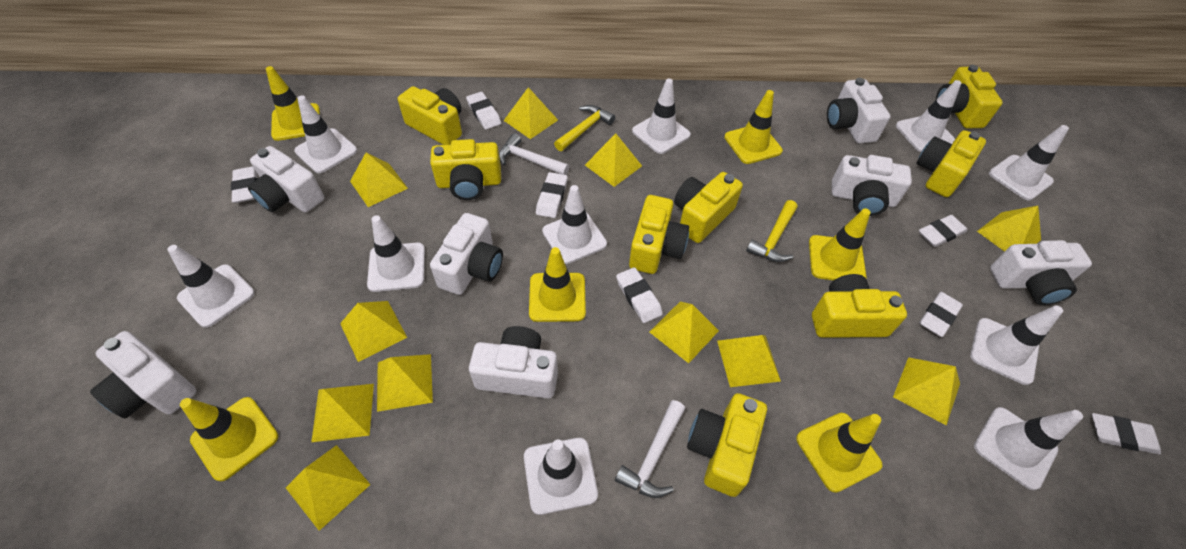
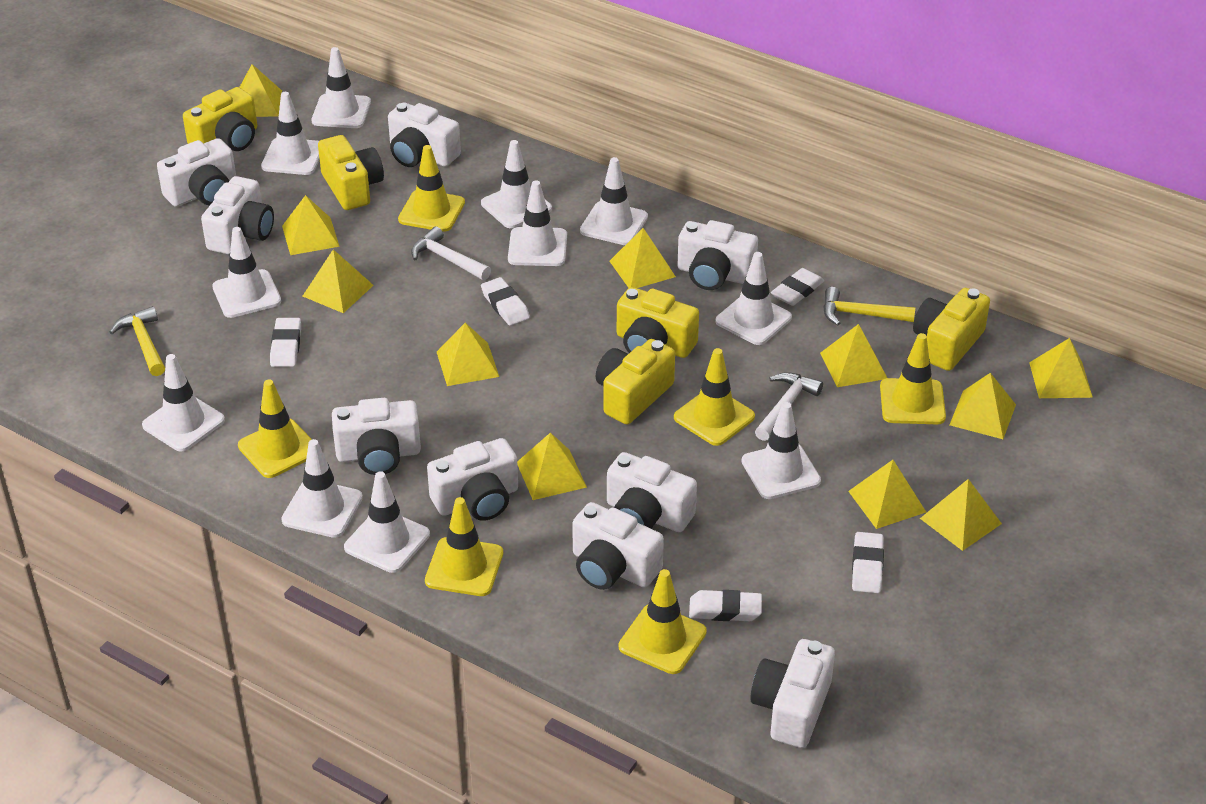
white camera: 7 -> 9
white eraser: 7 -> 5
white traffic cone: 10 -> 11
yellow camera: 8 -> 5

